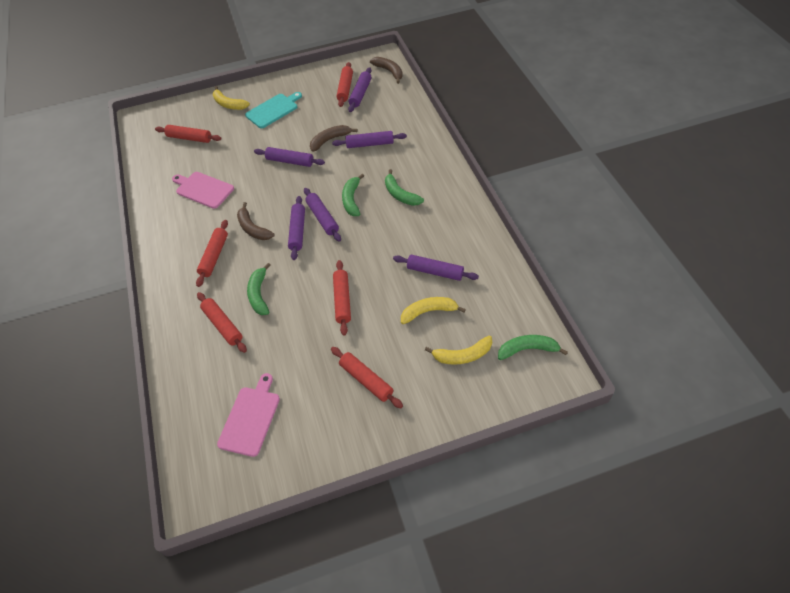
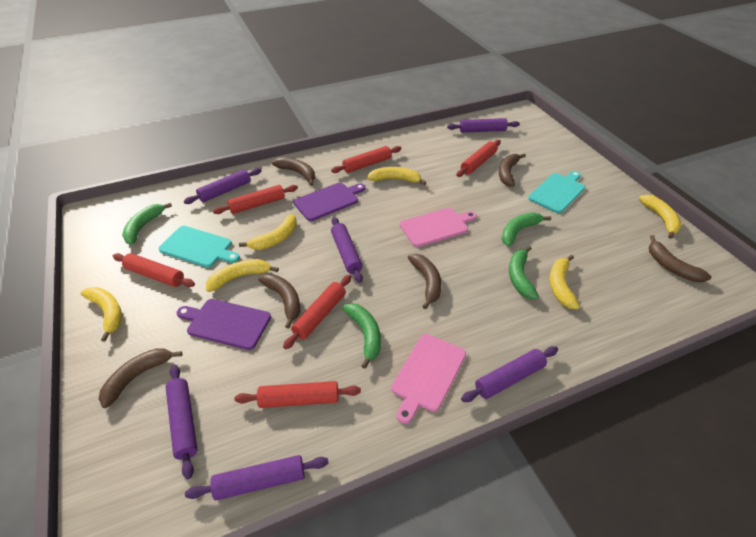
brown banana: 3 -> 6
purple cutting board: 0 -> 2
turquoise cutting board: 1 -> 2
yellow banana: 3 -> 6

